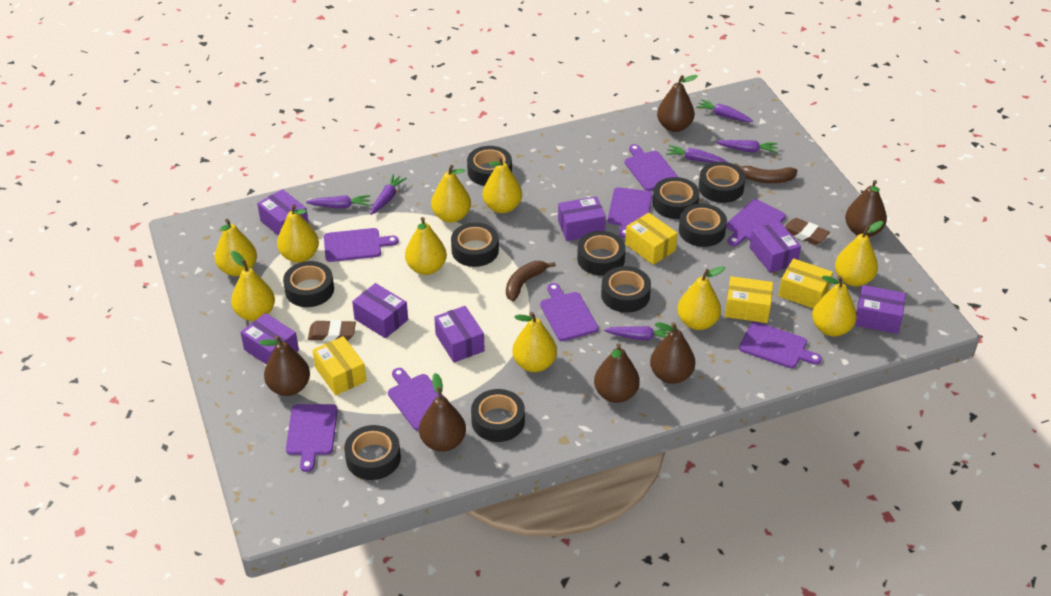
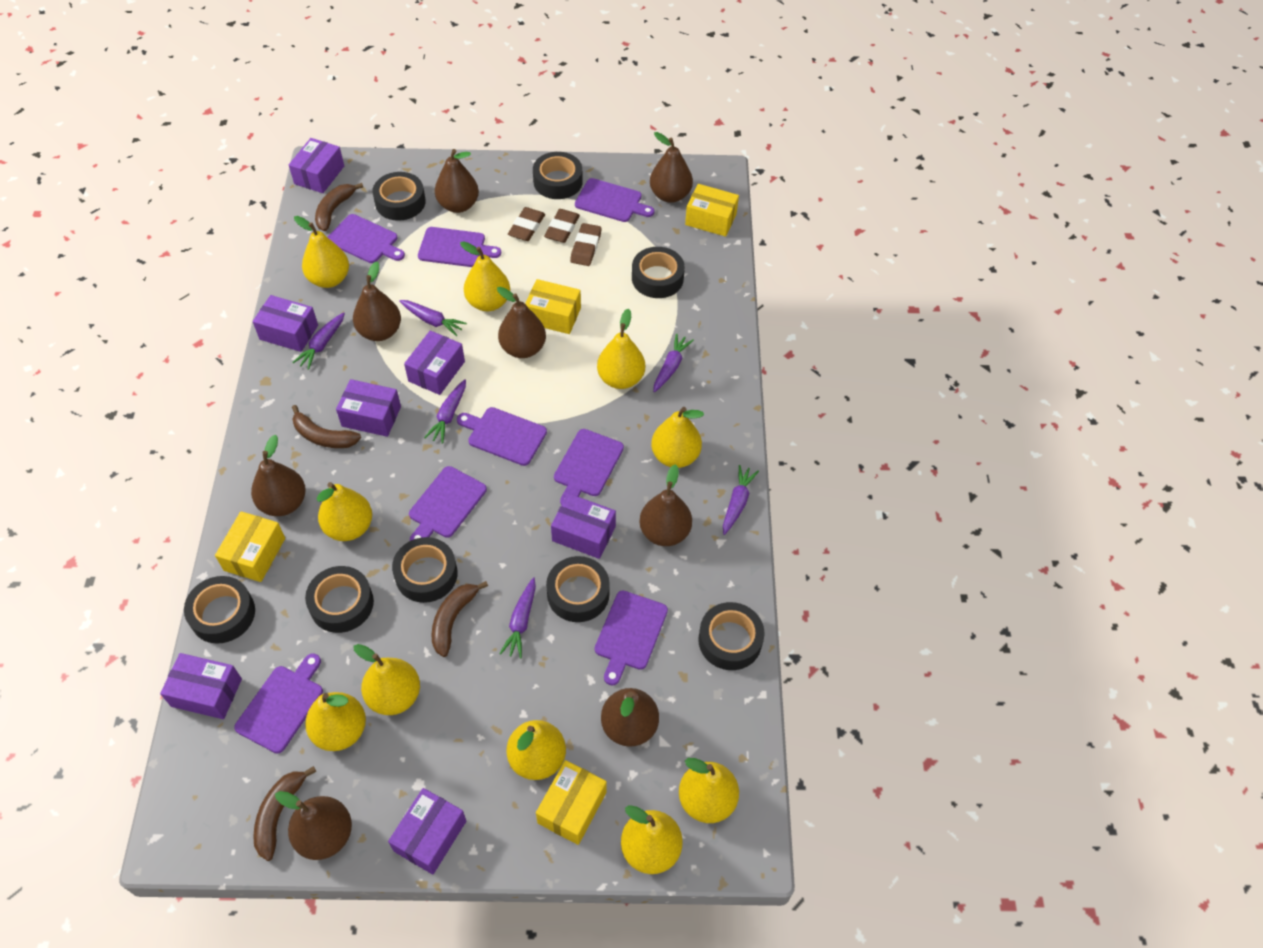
black tape: 10 -> 8
brown banana: 2 -> 4
brown eraser: 2 -> 3
brown pear: 6 -> 8

